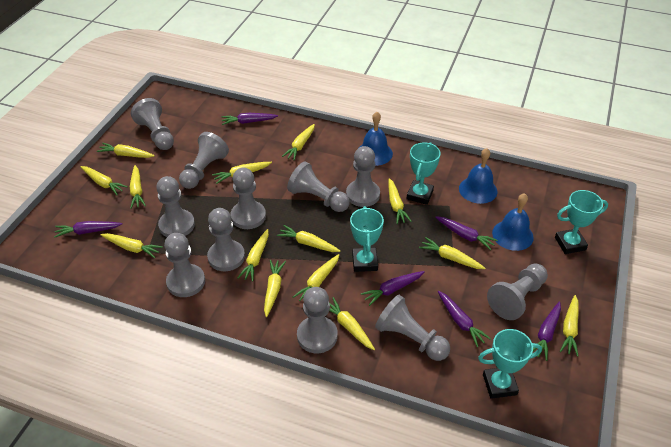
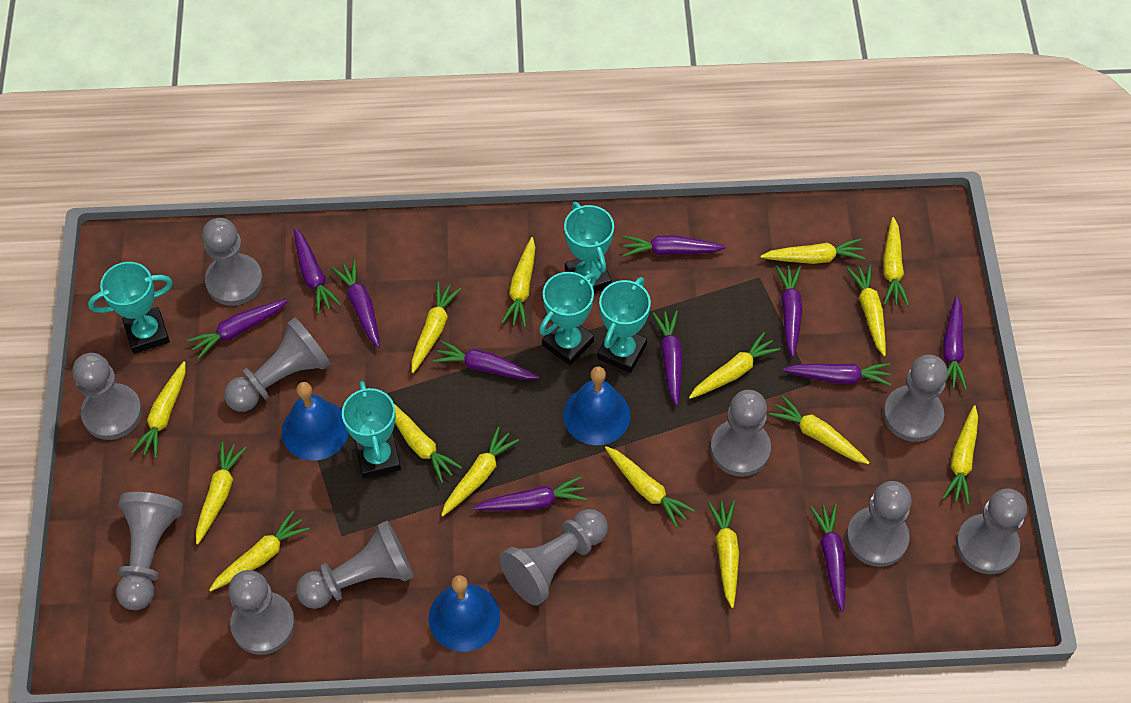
purple carrot: 6 -> 11
turquoise trophy: 4 -> 5
yellow carrot: 14 -> 15

